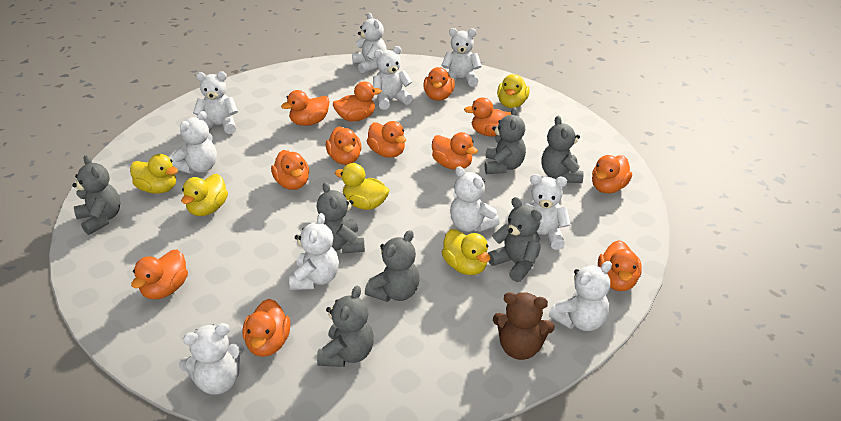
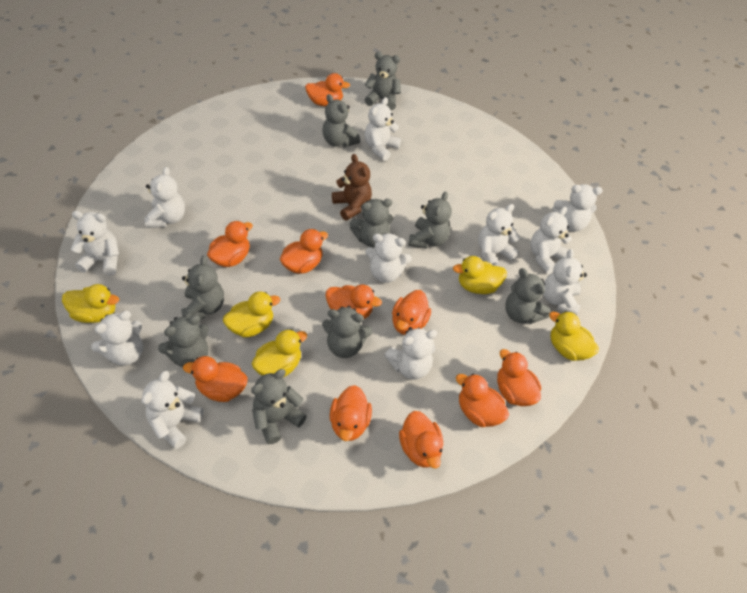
grey teddy bear: 7 -> 9
orange duck: 12 -> 10
white teddy bear: 10 -> 11

